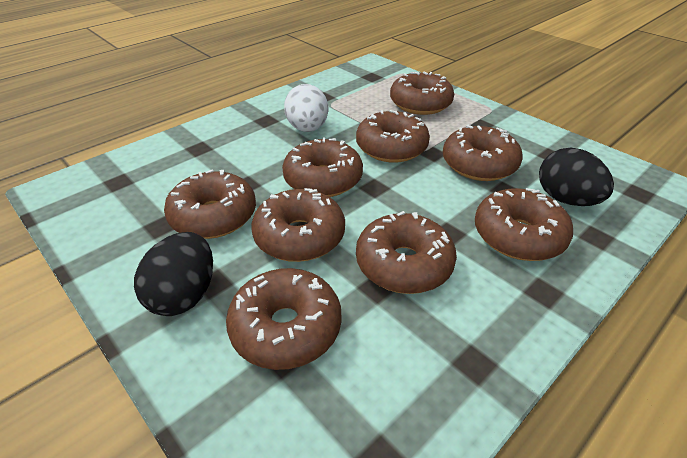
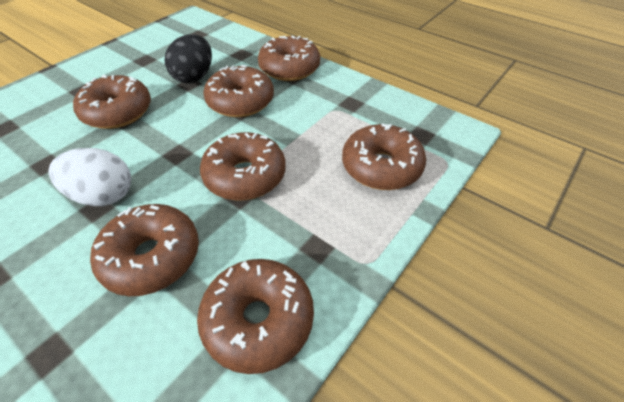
black egg: 2 -> 1
brown donut: 9 -> 7

